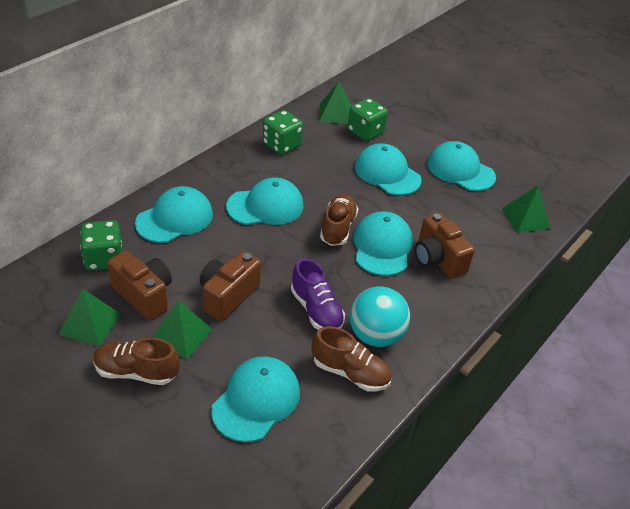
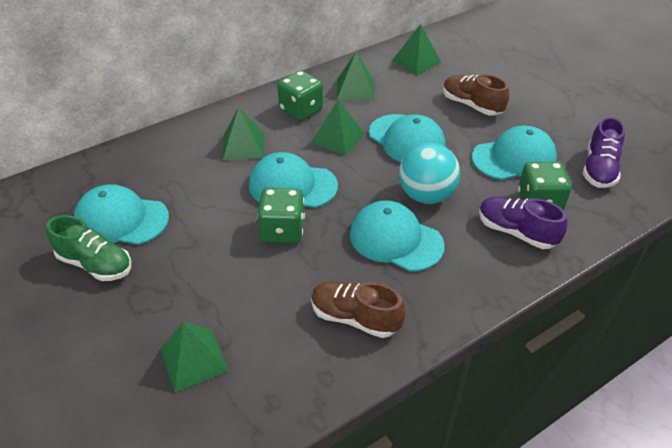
brown camera: 3 -> 0
brown shoe: 3 -> 2
green pyramid: 4 -> 5
green shoe: 0 -> 1
purple shoe: 1 -> 2
turquoise cap: 6 -> 5

